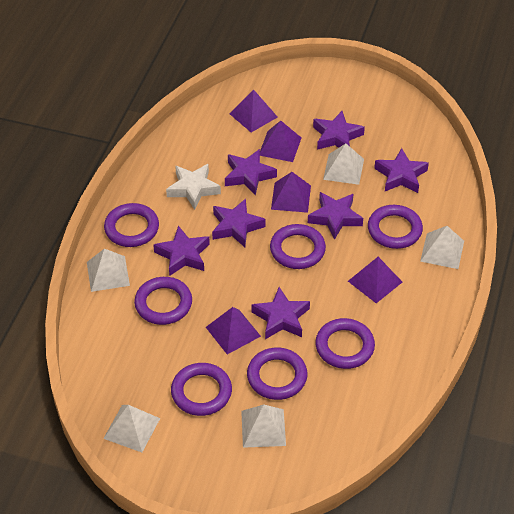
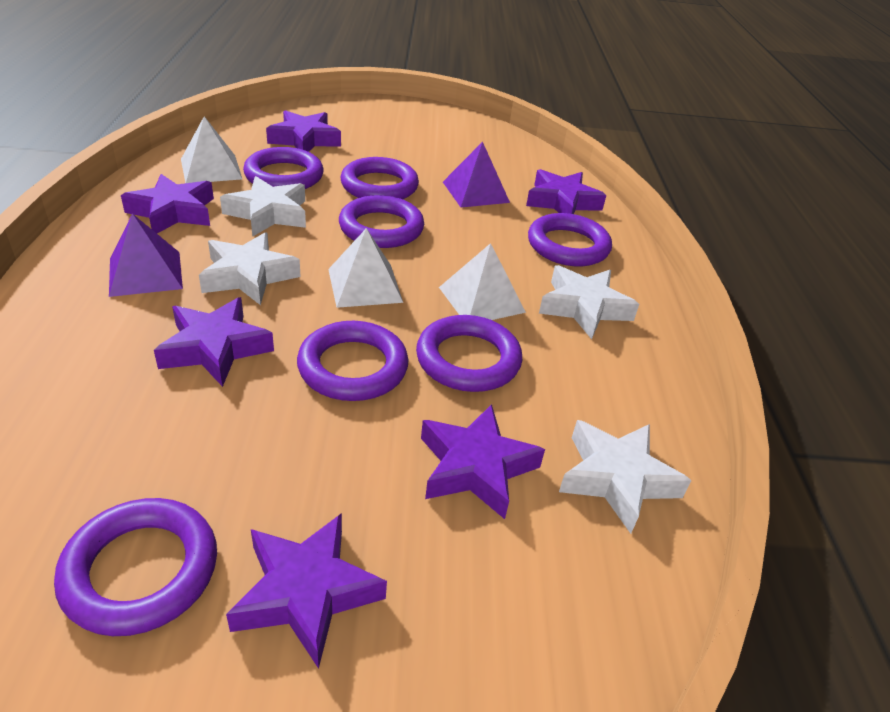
purple pyramid: 5 -> 2
purple star: 7 -> 6
white pyramid: 5 -> 3
white star: 1 -> 4

